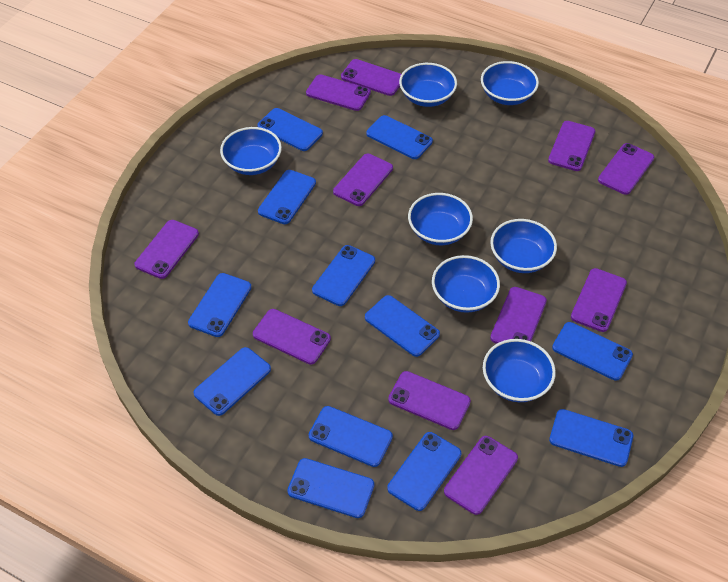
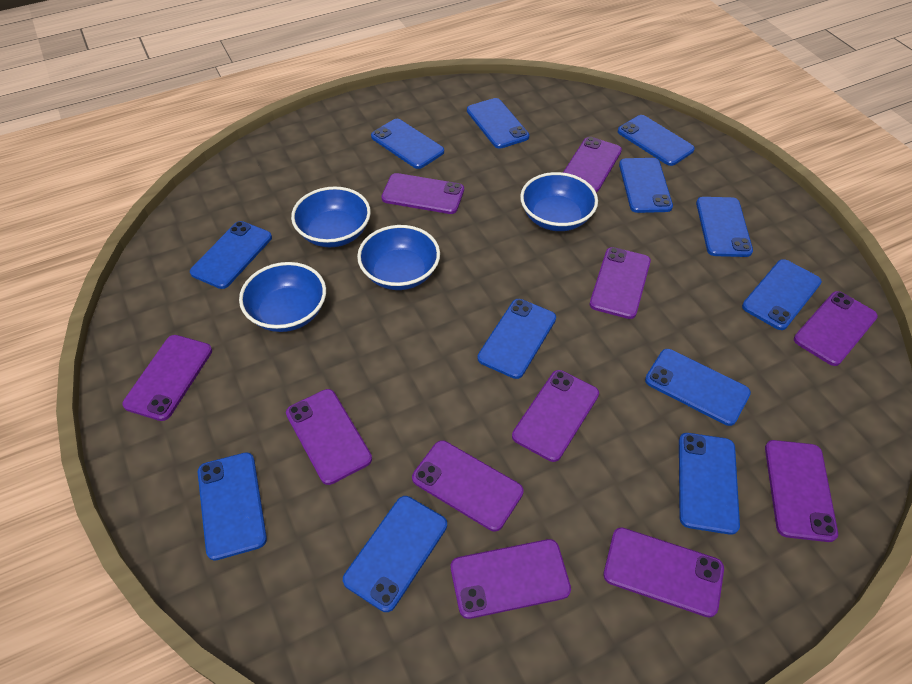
blue bowl: 7 -> 4

